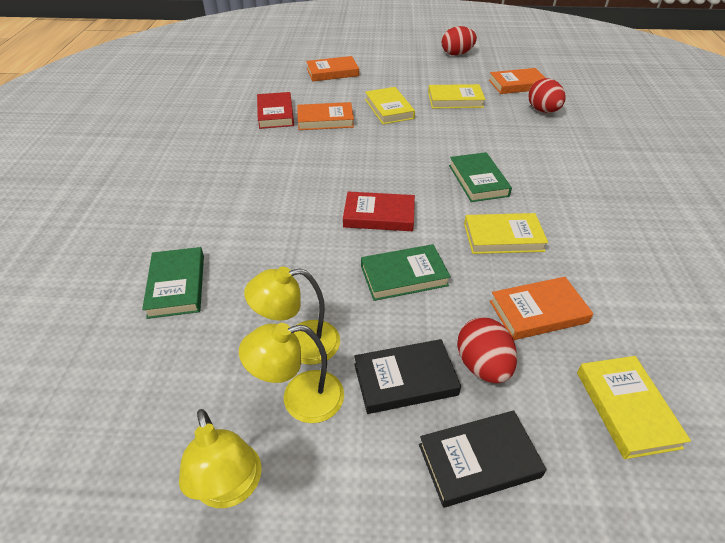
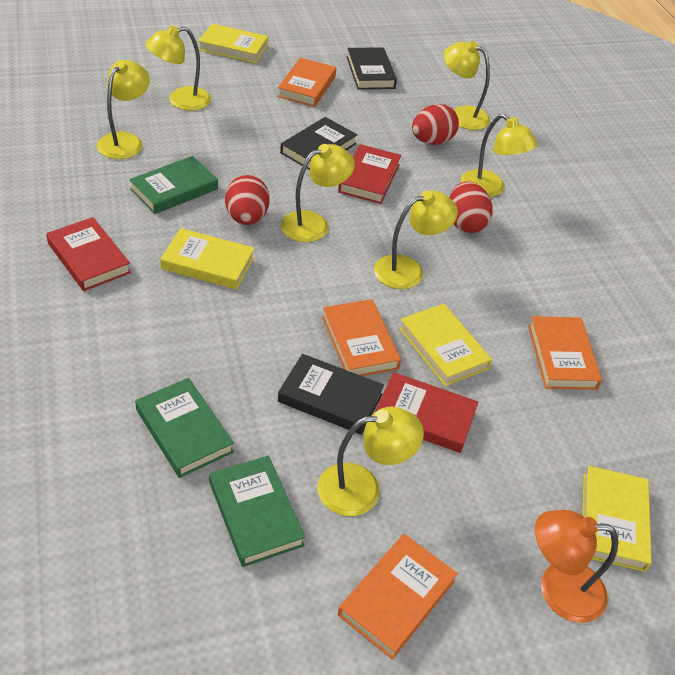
black book: 2 -> 3
orange lamp: 0 -> 1
red book: 2 -> 3
yellow lamp: 3 -> 7

